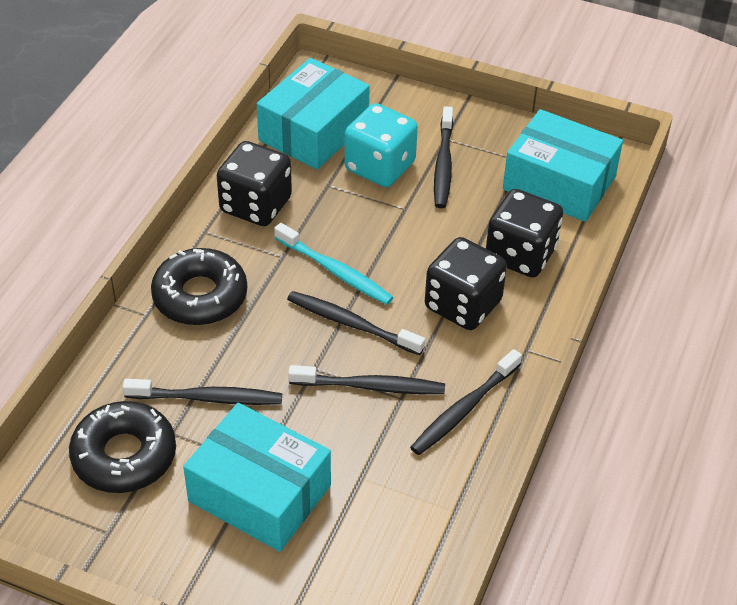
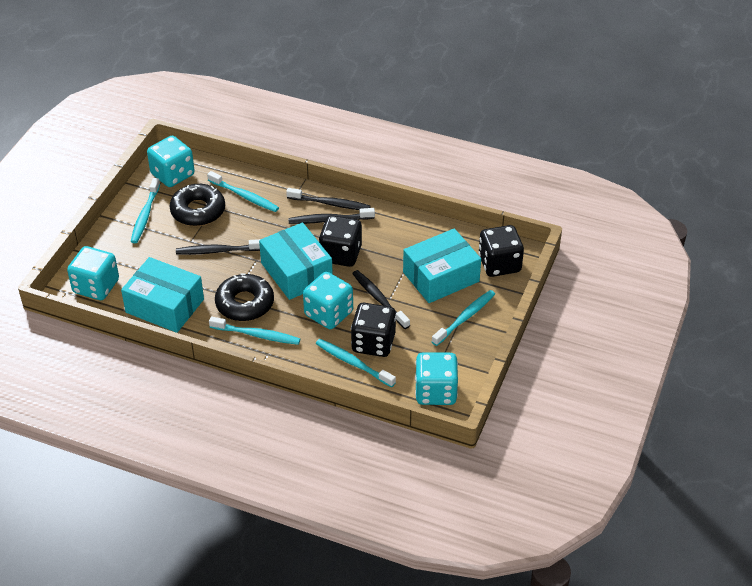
black toothbrush: 5 -> 4
turquoise dice: 1 -> 4
turquoise toothbrush: 1 -> 5

